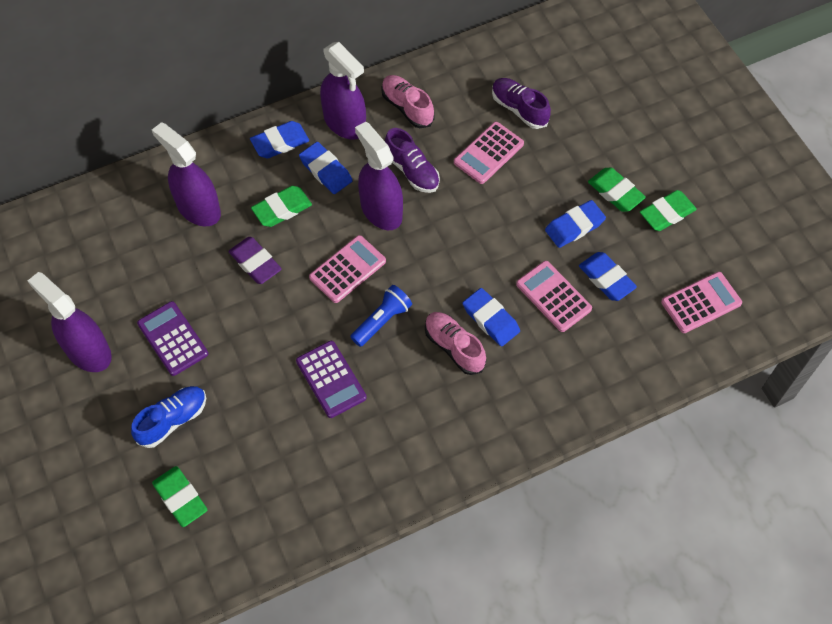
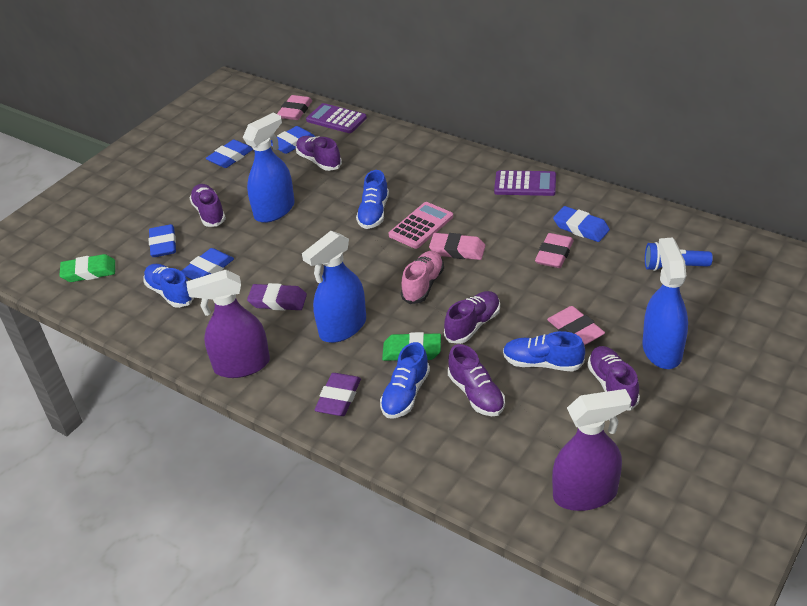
blue shoe: 1 -> 4
blue spray bottle: 0 -> 3
green eraser: 4 -> 2
pink calculator: 4 -> 1
pink eraser: 0 -> 4
pink shoe: 2 -> 1
purple eraser: 1 -> 2
purple shoe: 2 -> 5
purple spray bottle: 4 -> 2

